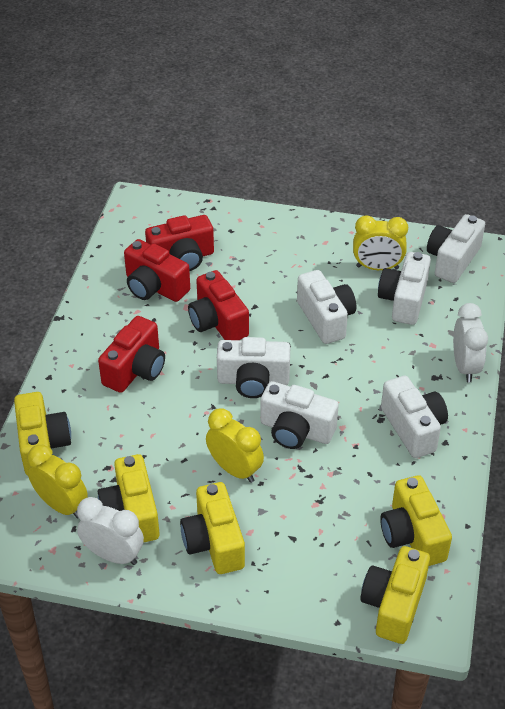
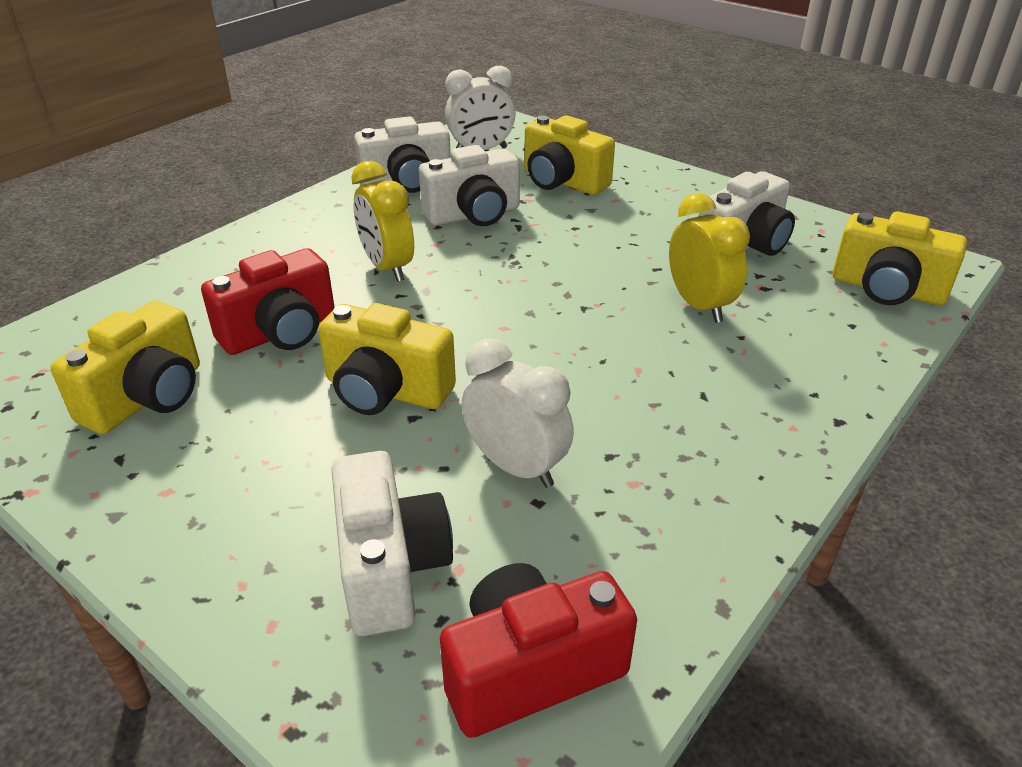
red camera: 4 -> 2
white camera: 6 -> 4
yellow camera: 5 -> 4
yellow clock: 3 -> 2

